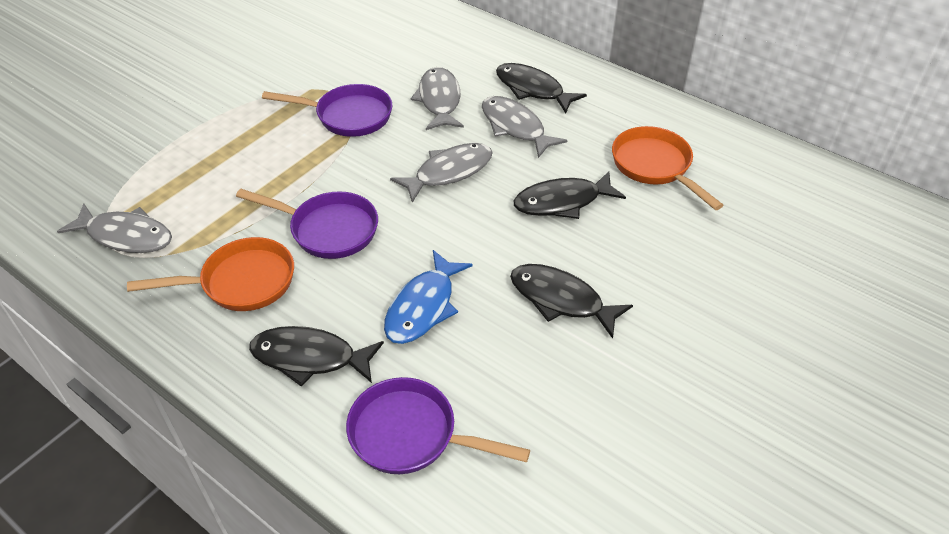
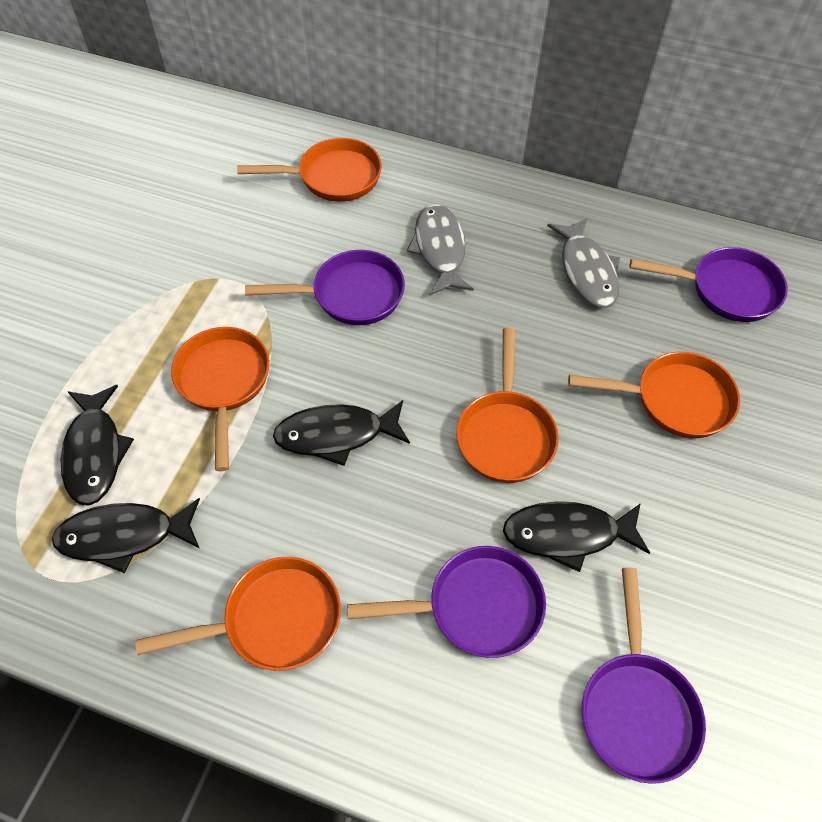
blue fish: 1 -> 0
grey fish: 4 -> 2
orange pan: 2 -> 5
purple pan: 3 -> 4

